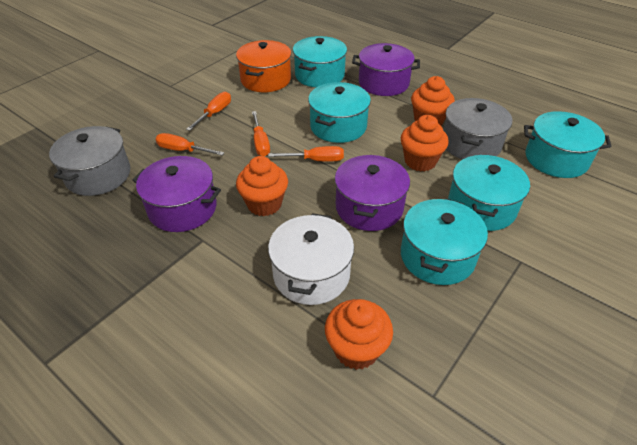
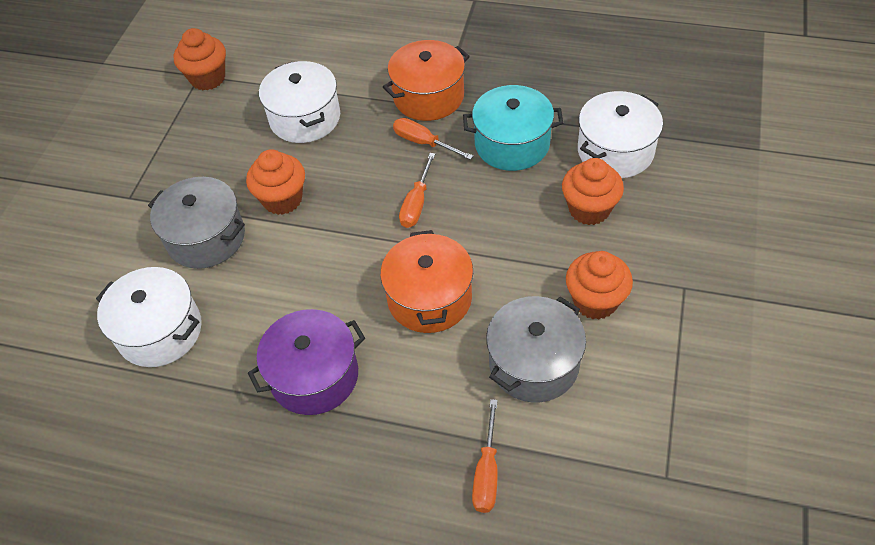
orange pot: 1 -> 2
orange screwdriver: 4 -> 3
purple pot: 3 -> 1
turquoise pot: 5 -> 1
white pot: 1 -> 3

